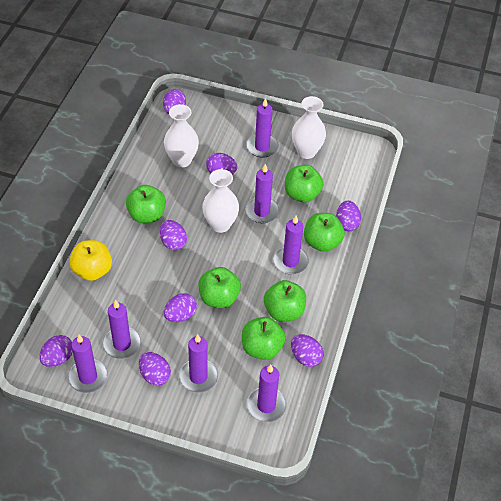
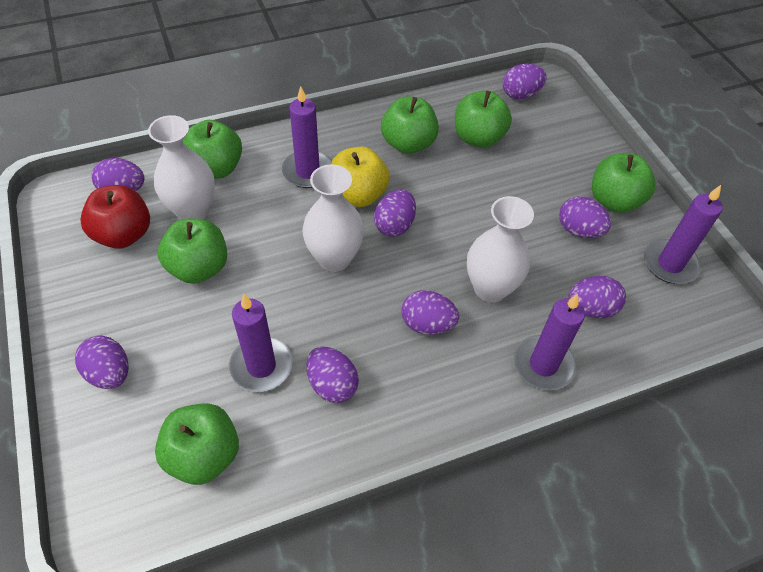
purple candle: 7 -> 4
red apple: 0 -> 1

